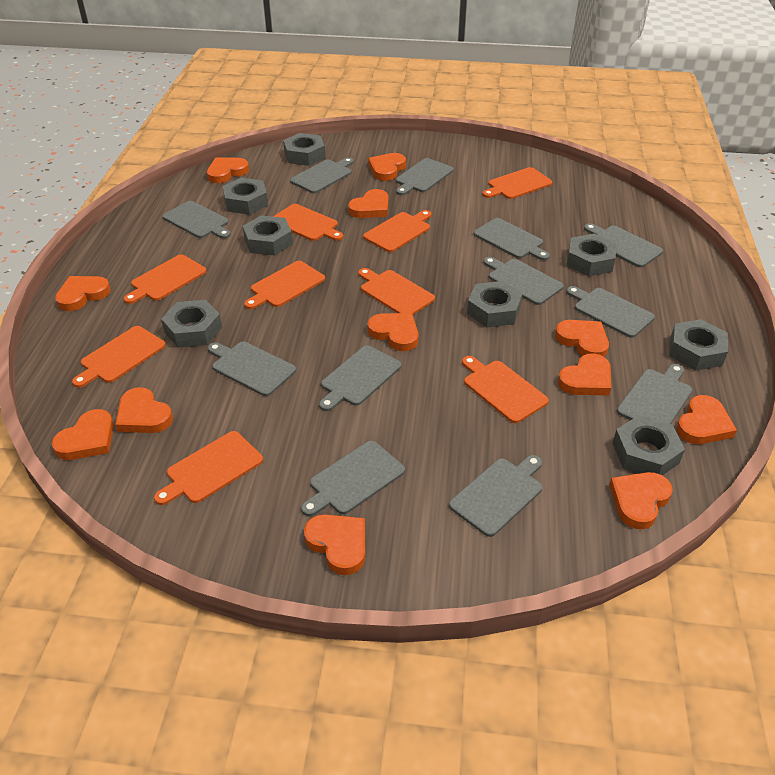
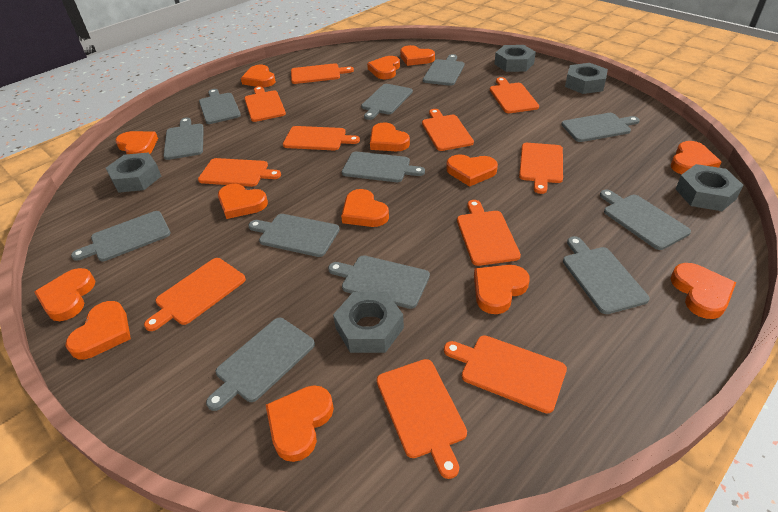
grey nut: 8 -> 5
orange cutting board: 9 -> 11
orange heart: 12 -> 14

